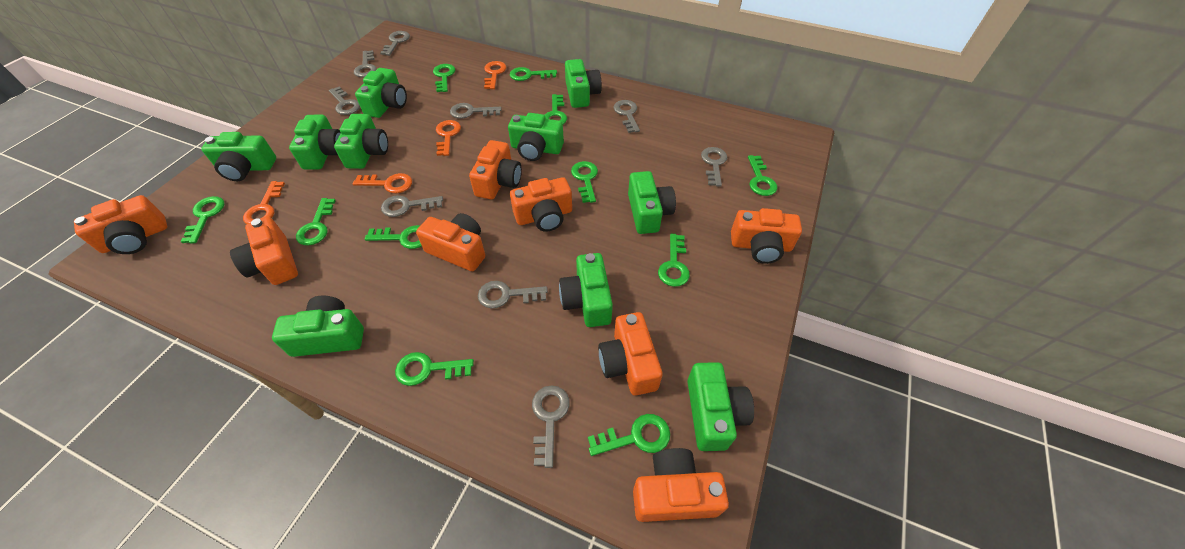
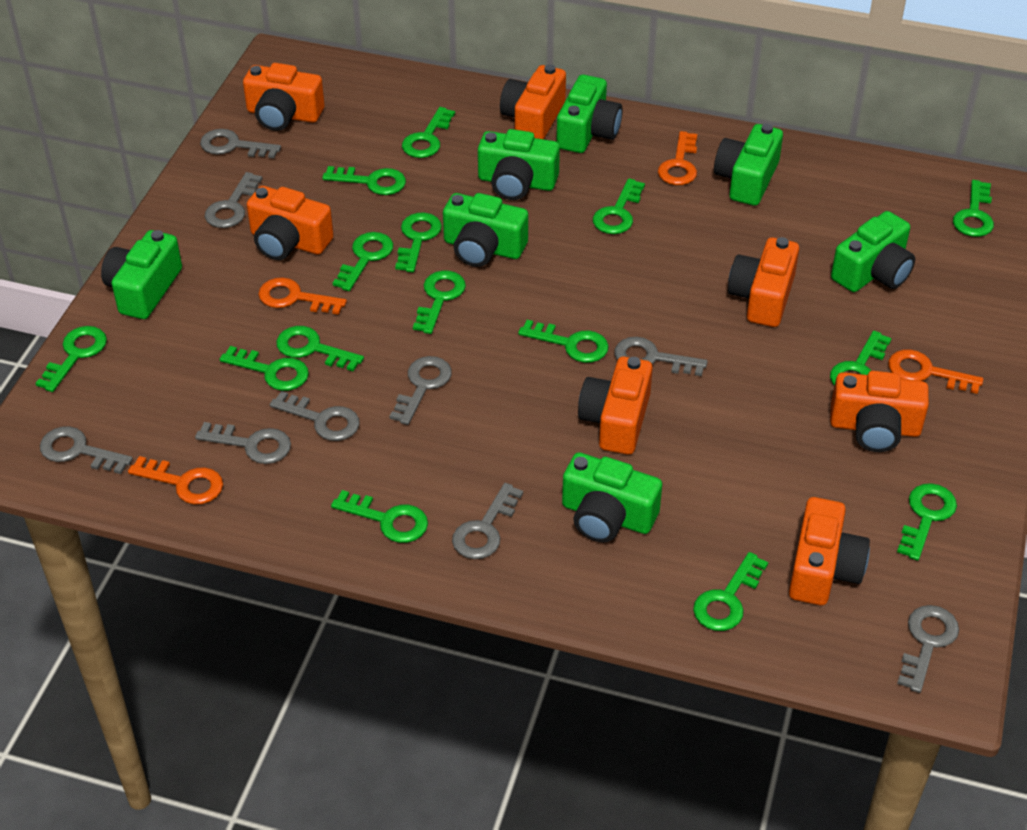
green camera: 10 -> 7
green key: 11 -> 15
orange camera: 8 -> 7

